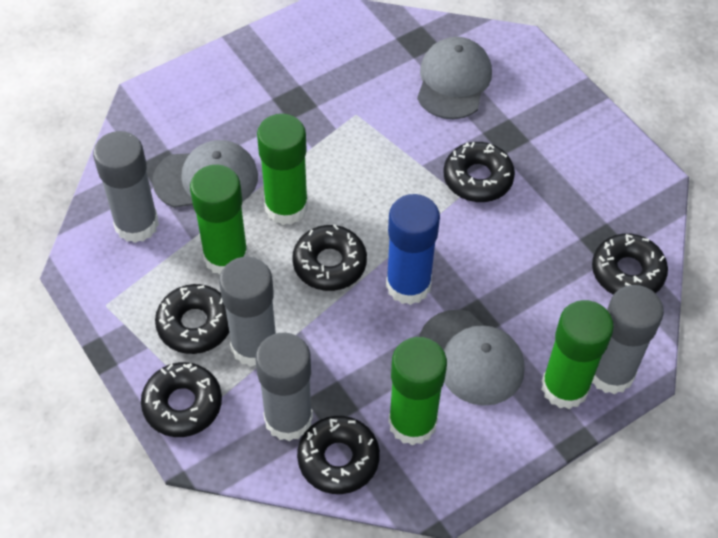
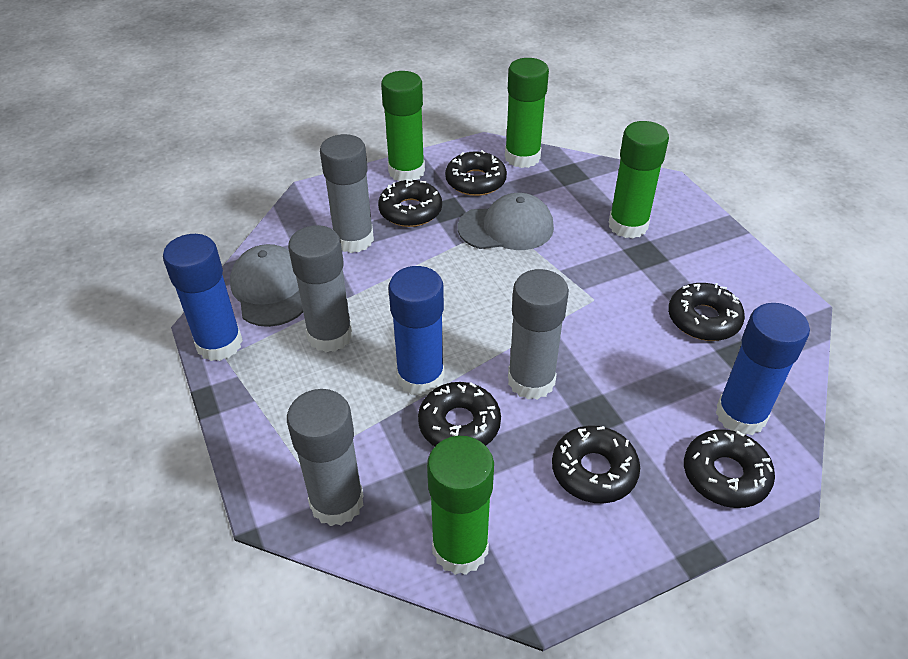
blue glue stick: 1 -> 3
grey cap: 3 -> 2

